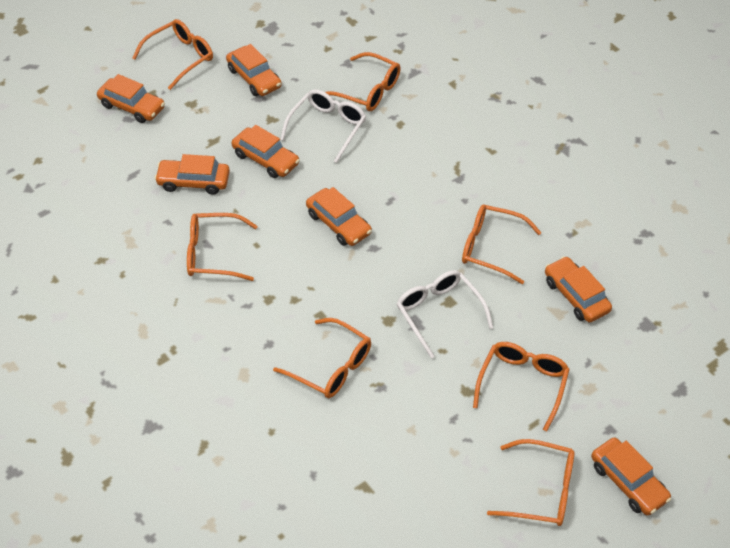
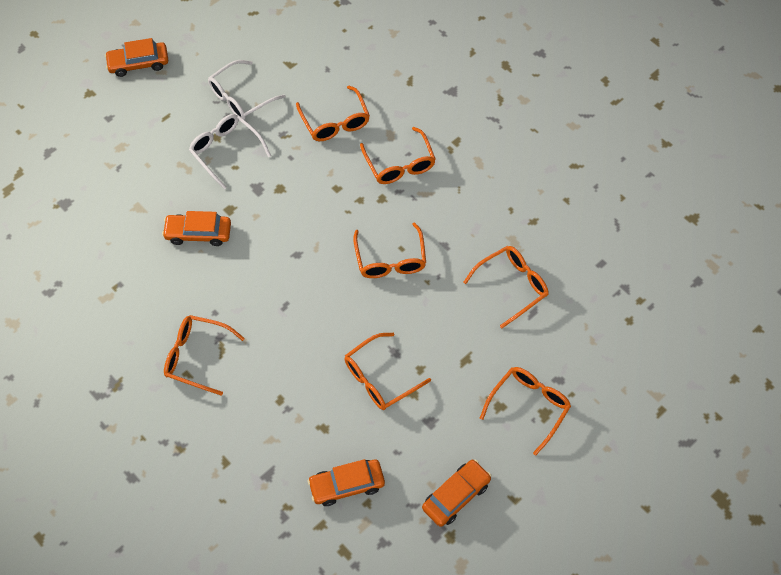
orange car: 7 -> 4

